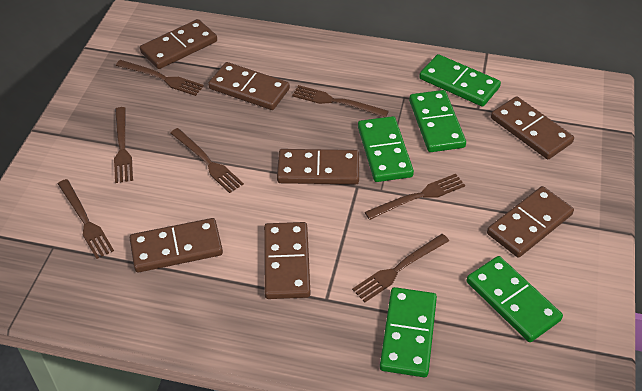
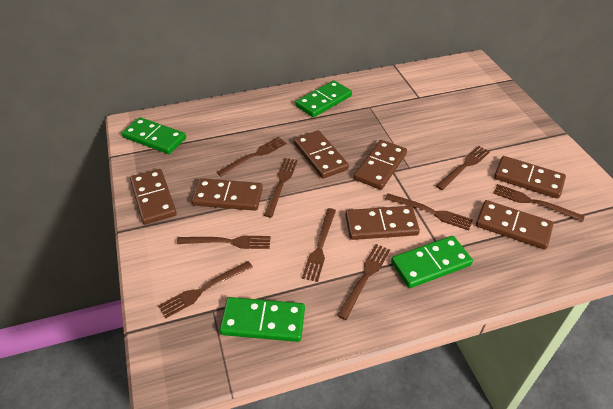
brown fork: 7 -> 9
green domino: 5 -> 4

